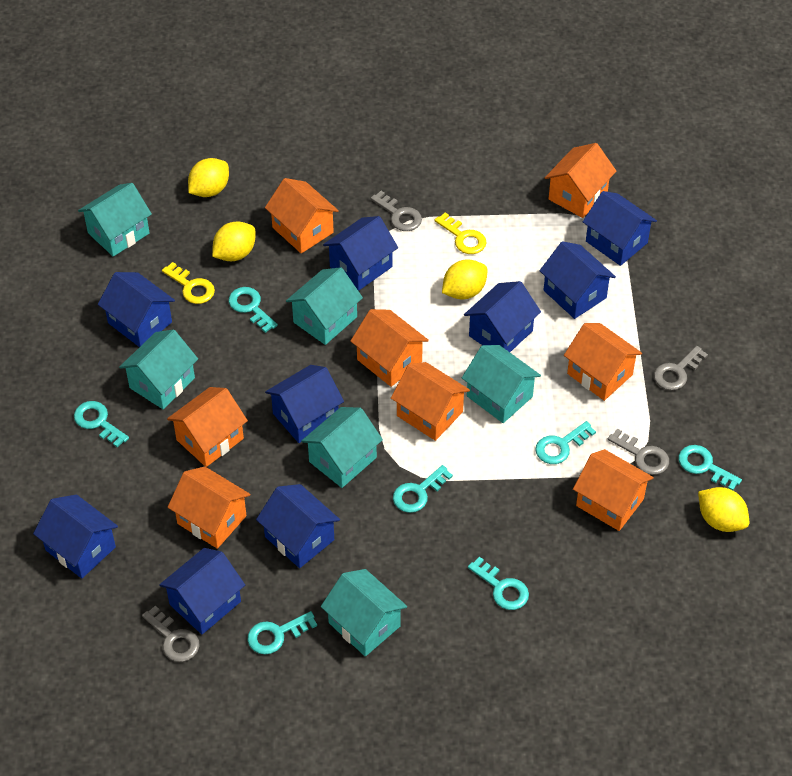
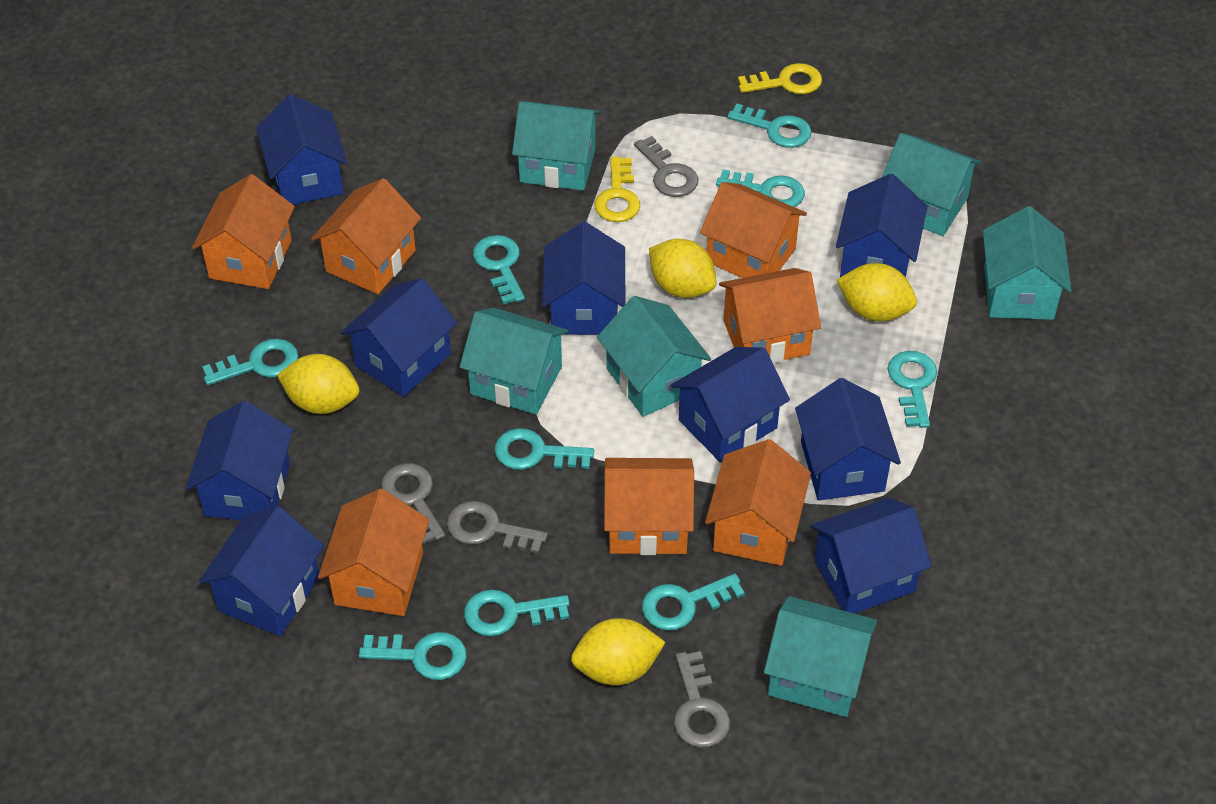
orange house: 8 -> 7
turquoise key: 7 -> 9

